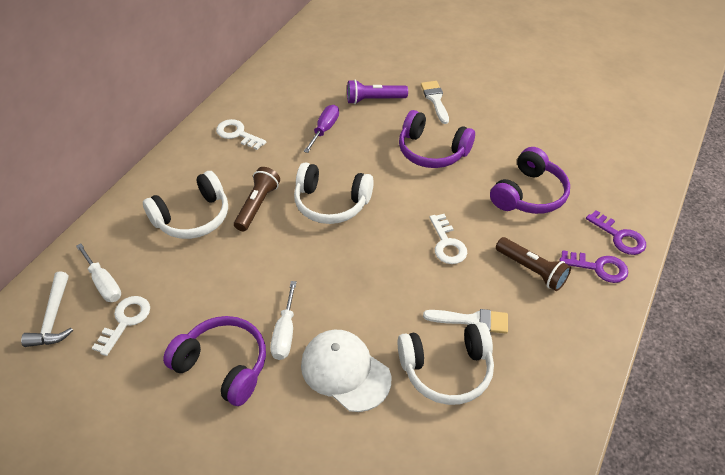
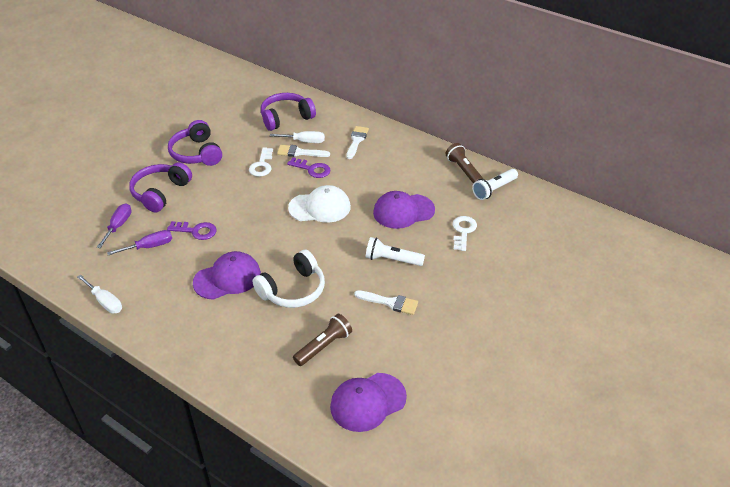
purple cap: 0 -> 3
purple flashlight: 1 -> 0
purple screwdriver: 1 -> 2
white brush: 2 -> 3
white flashlight: 0 -> 2
white hammer: 1 -> 0
white headphones: 3 -> 1
white key: 3 -> 2

